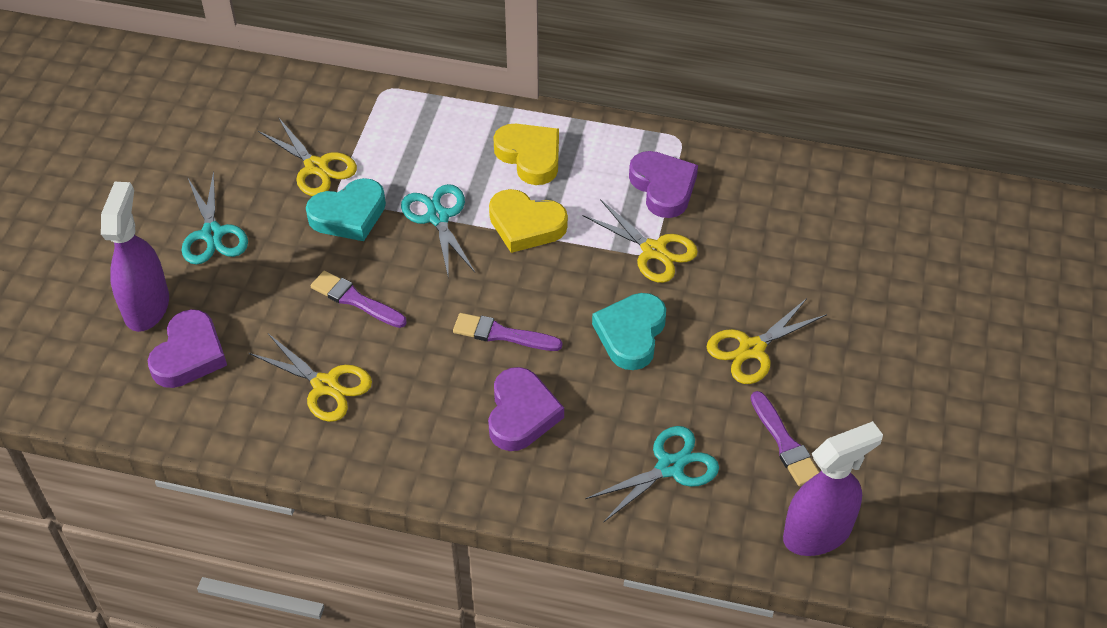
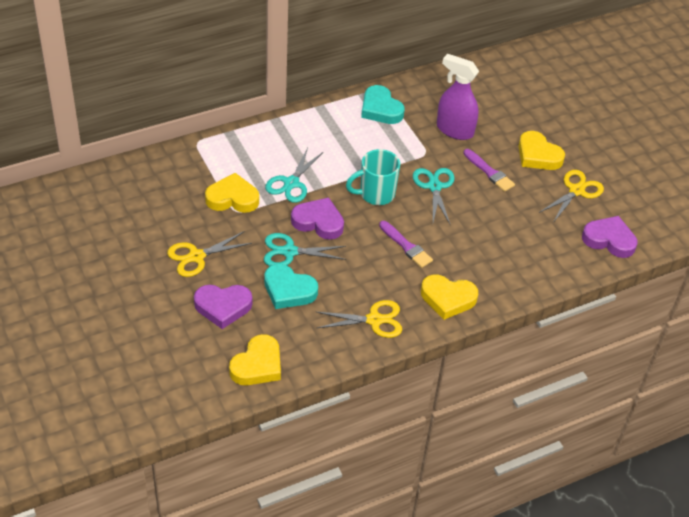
purple brush: 3 -> 2
purple spray bottle: 2 -> 1
turquoise mug: 0 -> 1
yellow heart: 2 -> 4
yellow scissors: 4 -> 3

